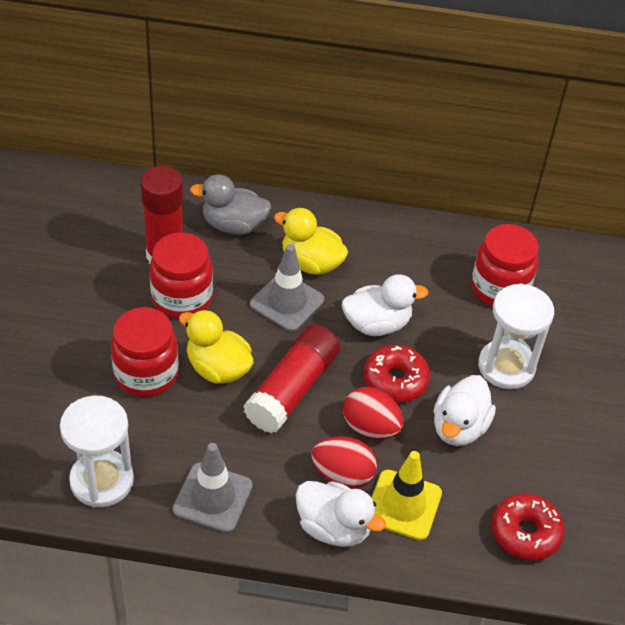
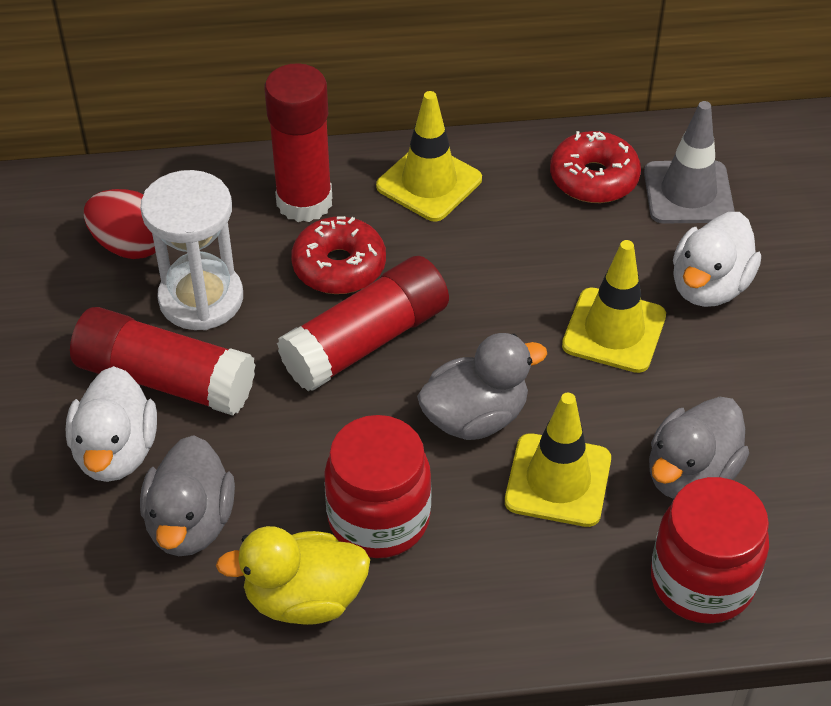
grey duck: 1 -> 3
grey traffic cone: 2 -> 1
red egg: 2 -> 1
red glue stick: 2 -> 3
red jar: 3 -> 2
white duck: 3 -> 2
white hourglass: 2 -> 1
yellow duck: 2 -> 1
yellow traffic cone: 1 -> 3

